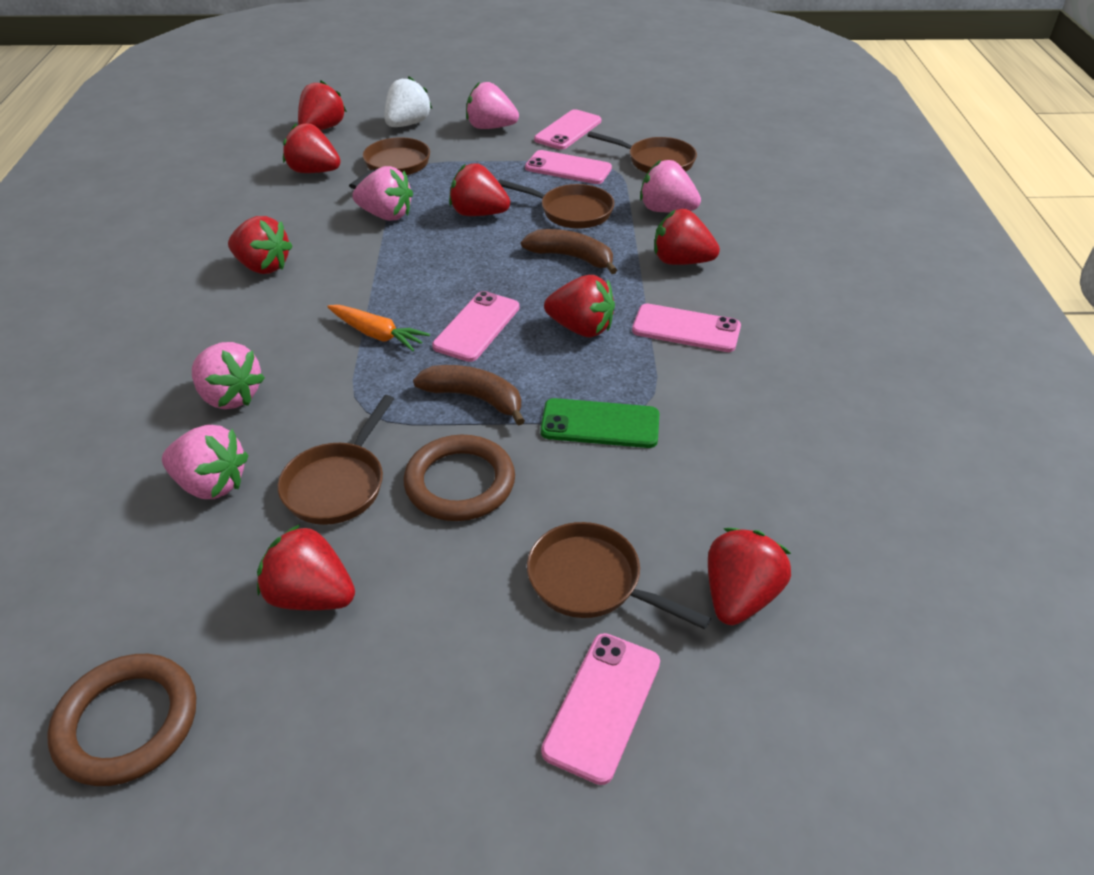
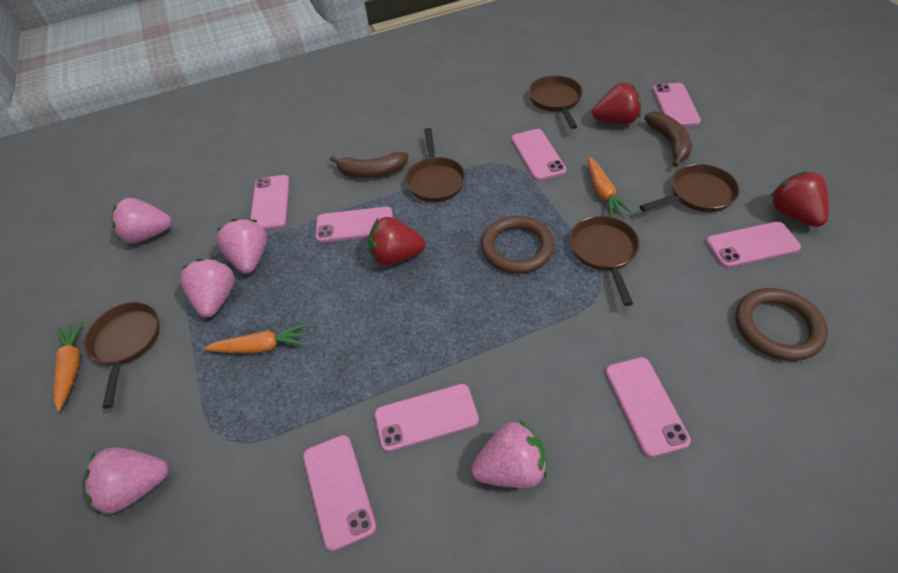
green phone: 1 -> 0
orange carrot: 1 -> 3
pink phone: 5 -> 8
red strawberry: 8 -> 3
white strawberry: 1 -> 0

